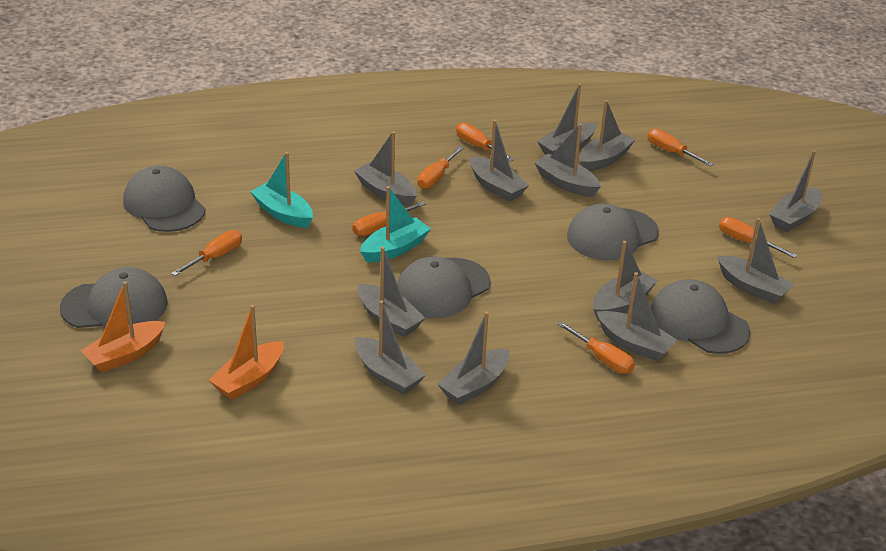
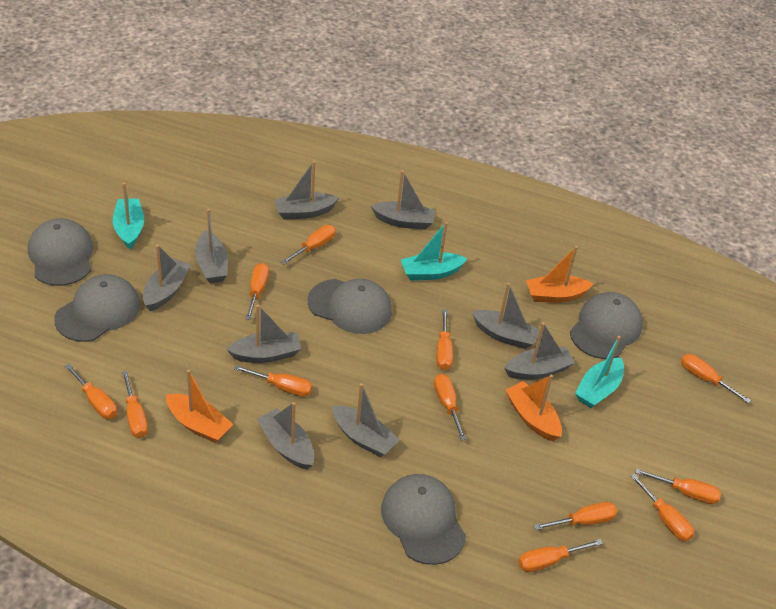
grey boat: 12 -> 9
orange boat: 2 -> 3
orange screwdriver: 7 -> 12
turquoise boat: 2 -> 3

